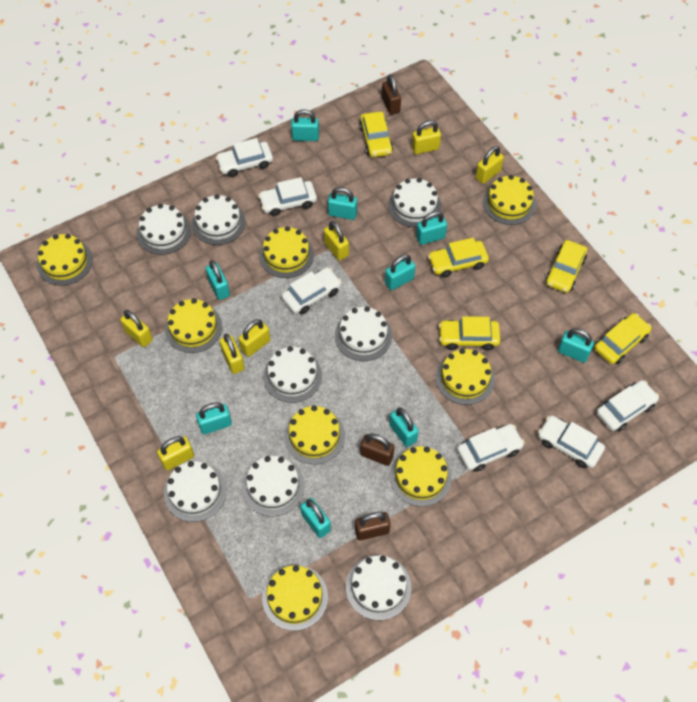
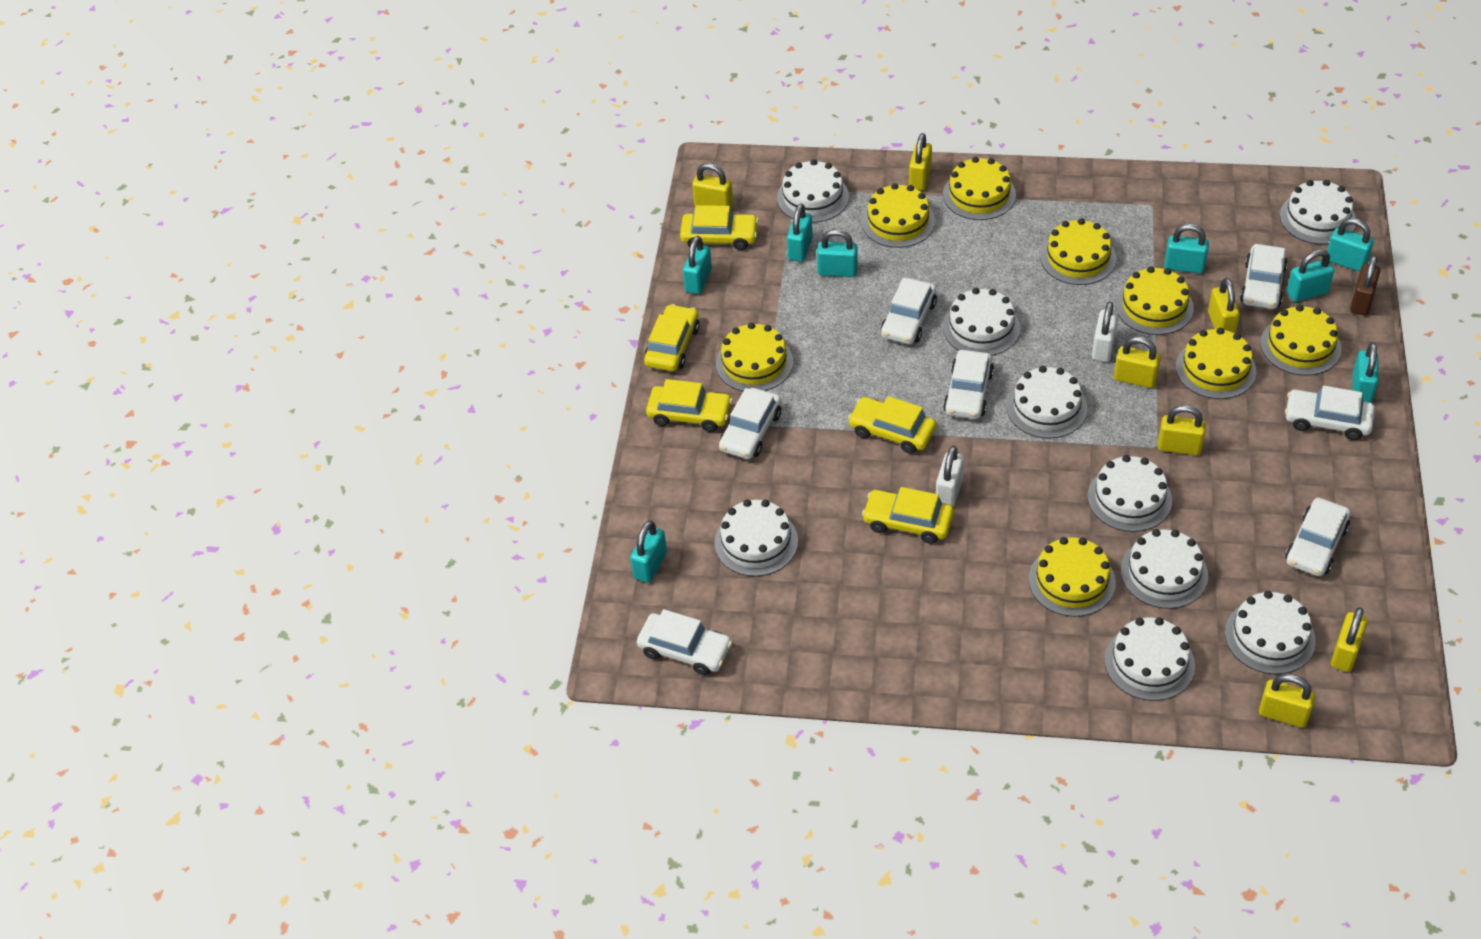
brown padlock: 3 -> 1
turquoise padlock: 9 -> 8
white cake: 8 -> 9
white car: 6 -> 7
white padlock: 0 -> 2

